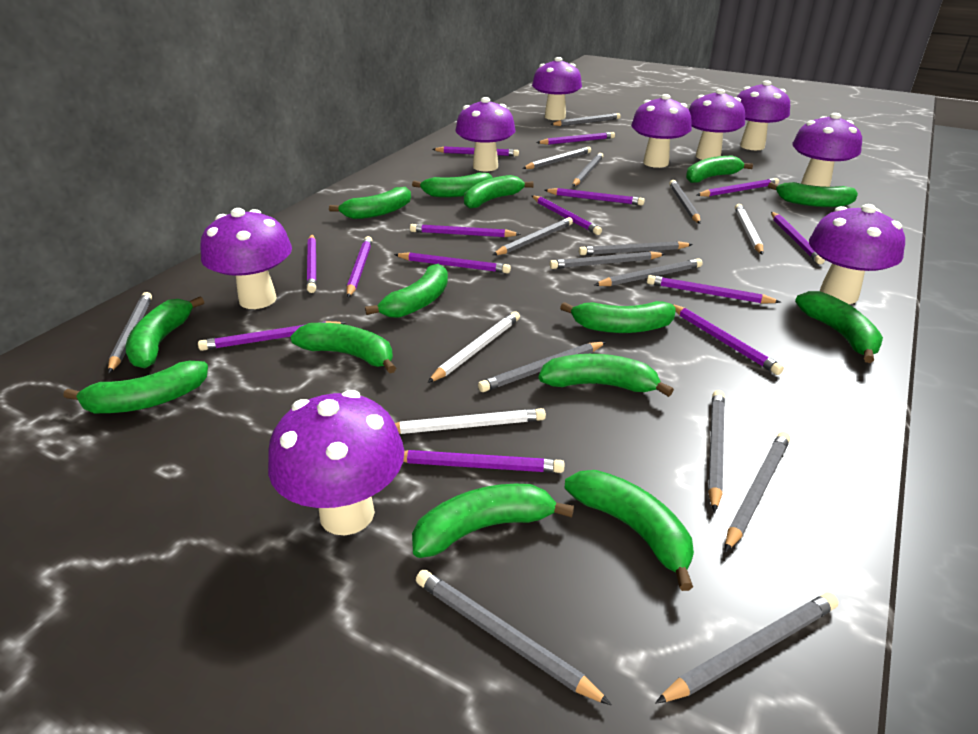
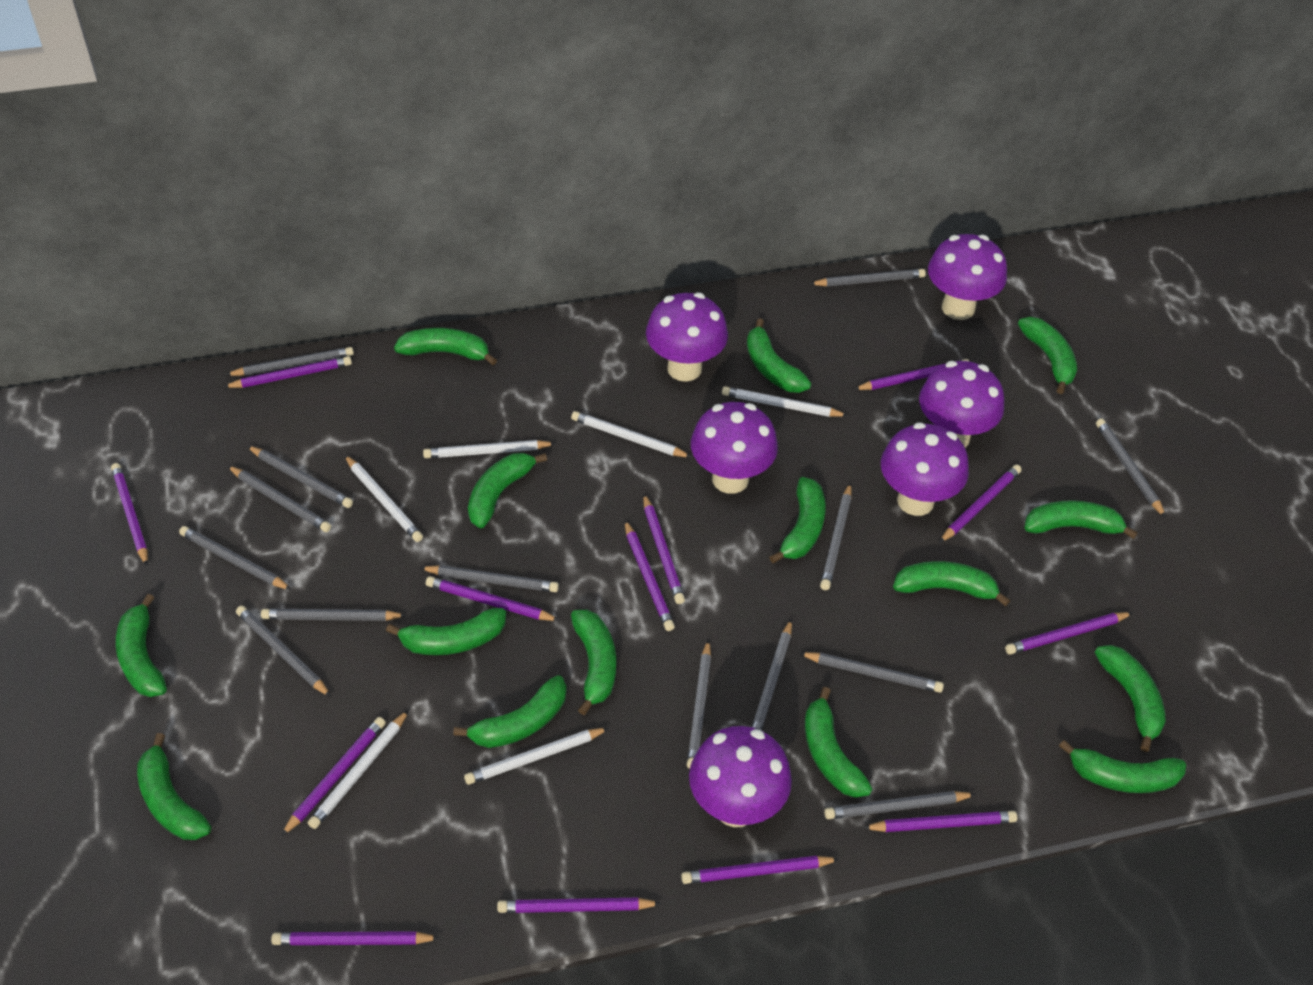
green banana: 14 -> 15
purple mushroom: 9 -> 6
purple pencil: 14 -> 13
white pencil: 3 -> 6

